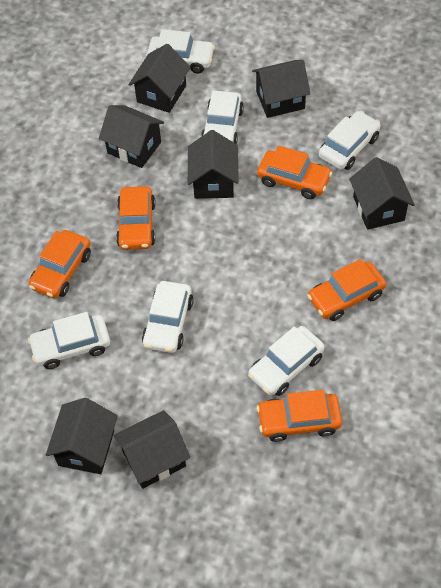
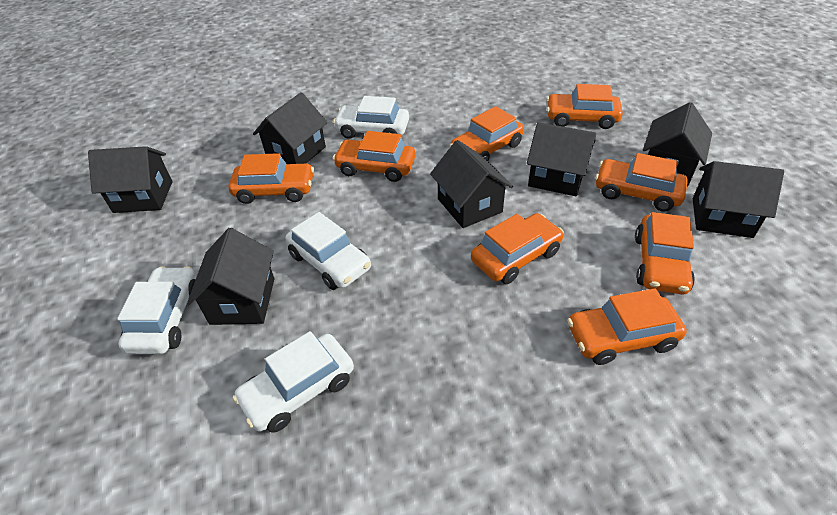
orange car: 5 -> 8
white car: 6 -> 4

